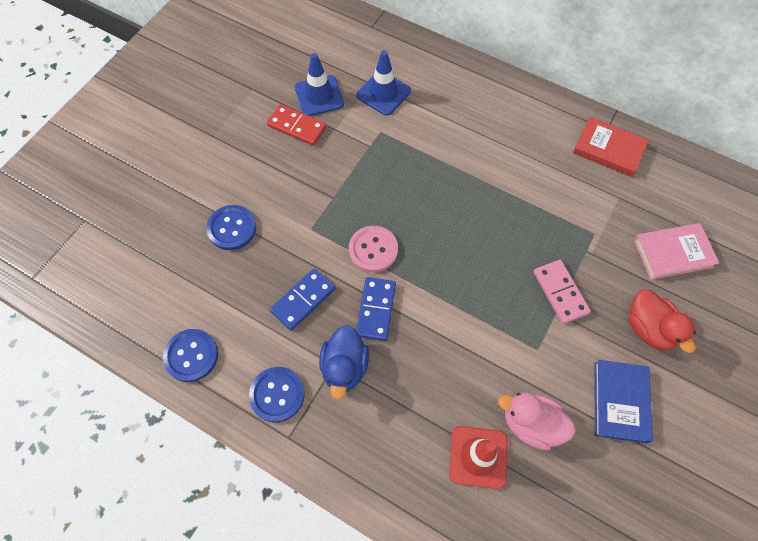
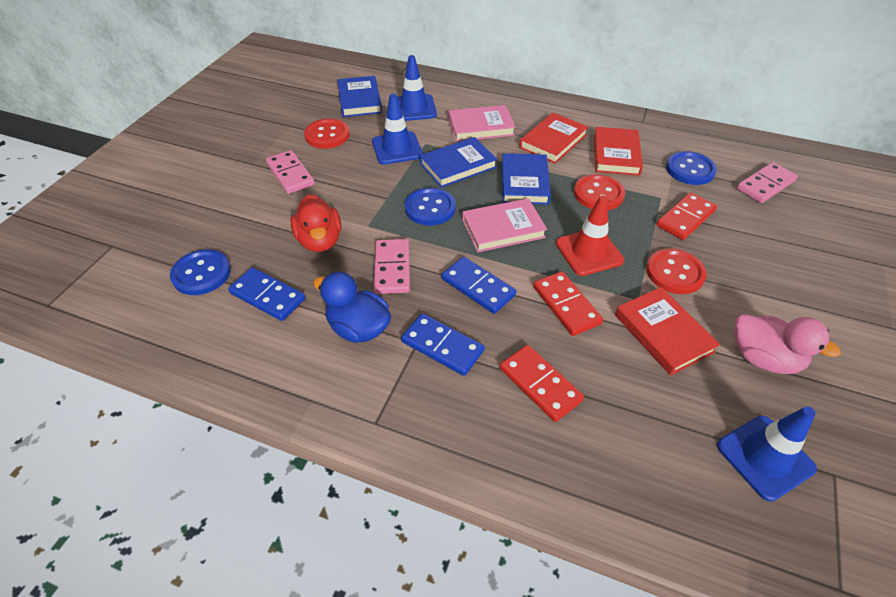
blue book: 1 -> 3
blue domino: 2 -> 3
blue traffic cone: 2 -> 3
pink book: 1 -> 2
pink button: 1 -> 0
pink domino: 1 -> 3
red book: 1 -> 3
red button: 0 -> 3
red domino: 1 -> 3

